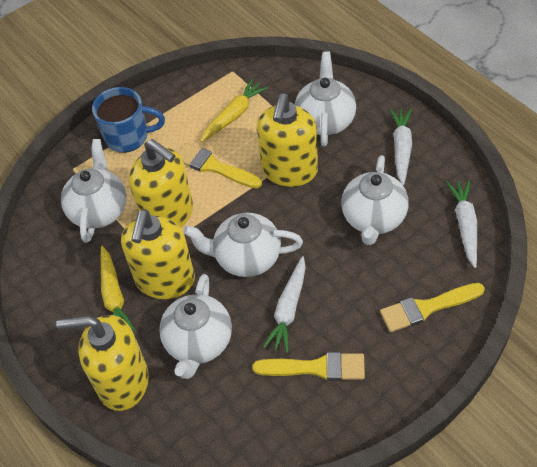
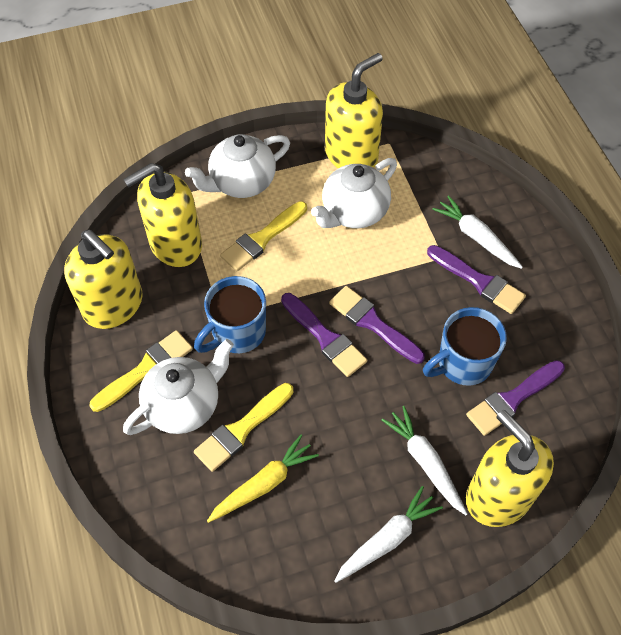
blue mug: 1 -> 2
purple brush: 0 -> 4
white teapot: 5 -> 3
yellow carrot: 2 -> 1

